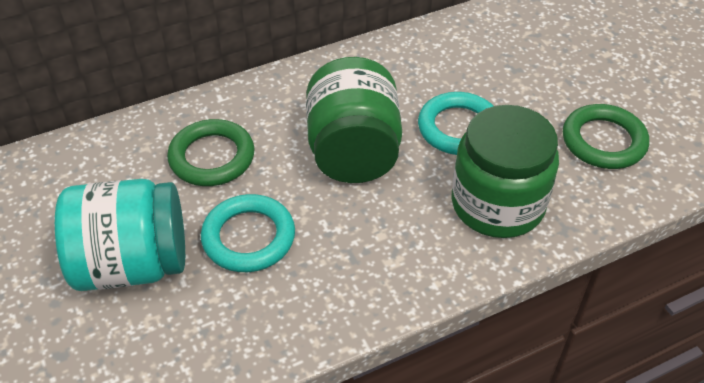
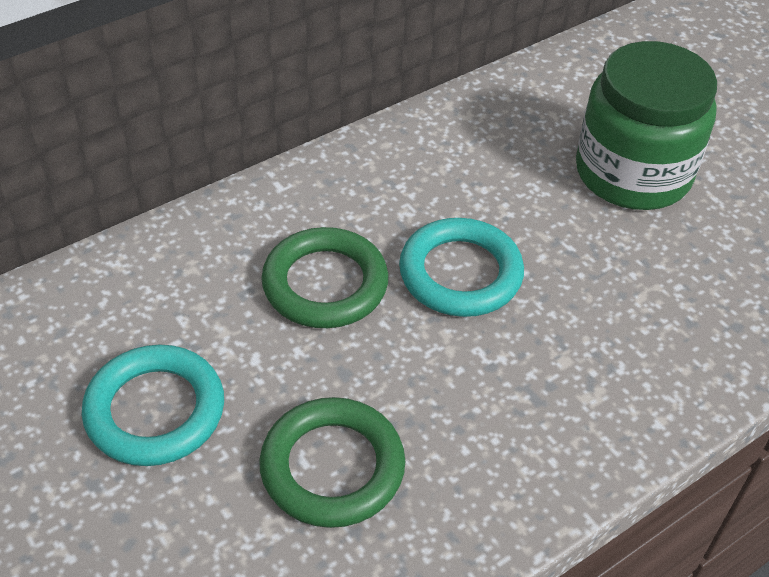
green jar: 2 -> 1
turquoise jar: 1 -> 0

